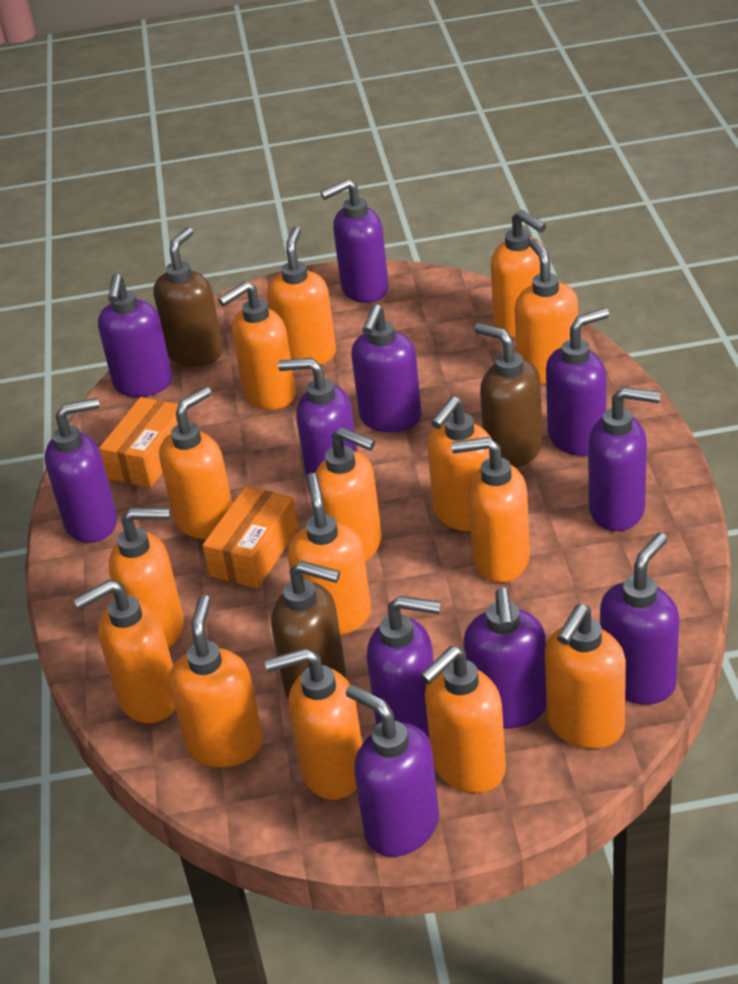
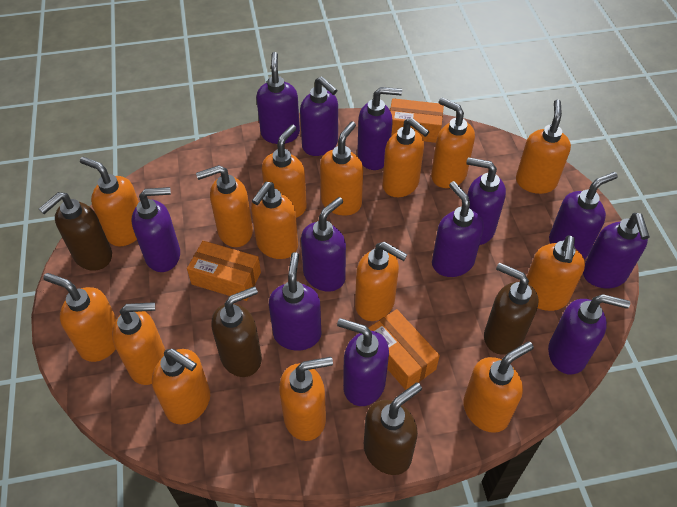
brown soap dispenser: 3 -> 4
orange box: 2 -> 3
purple soap dispenser: 11 -> 12

